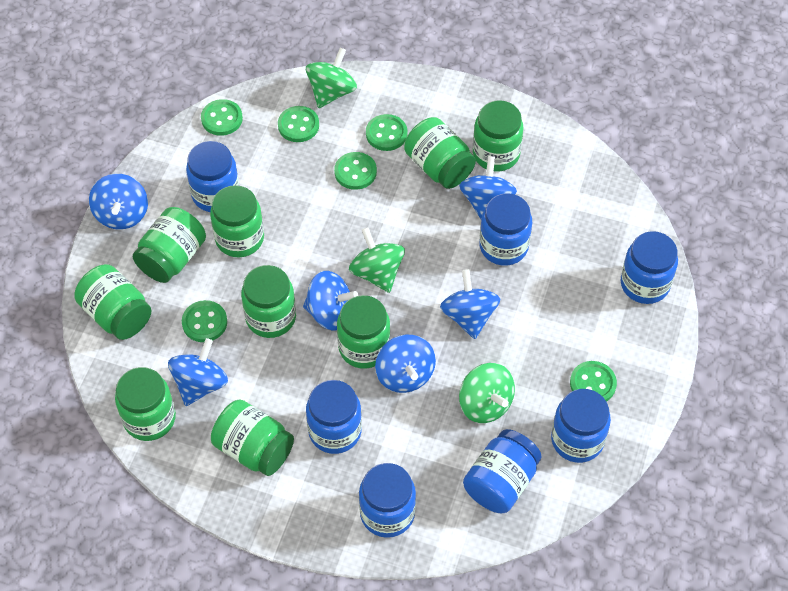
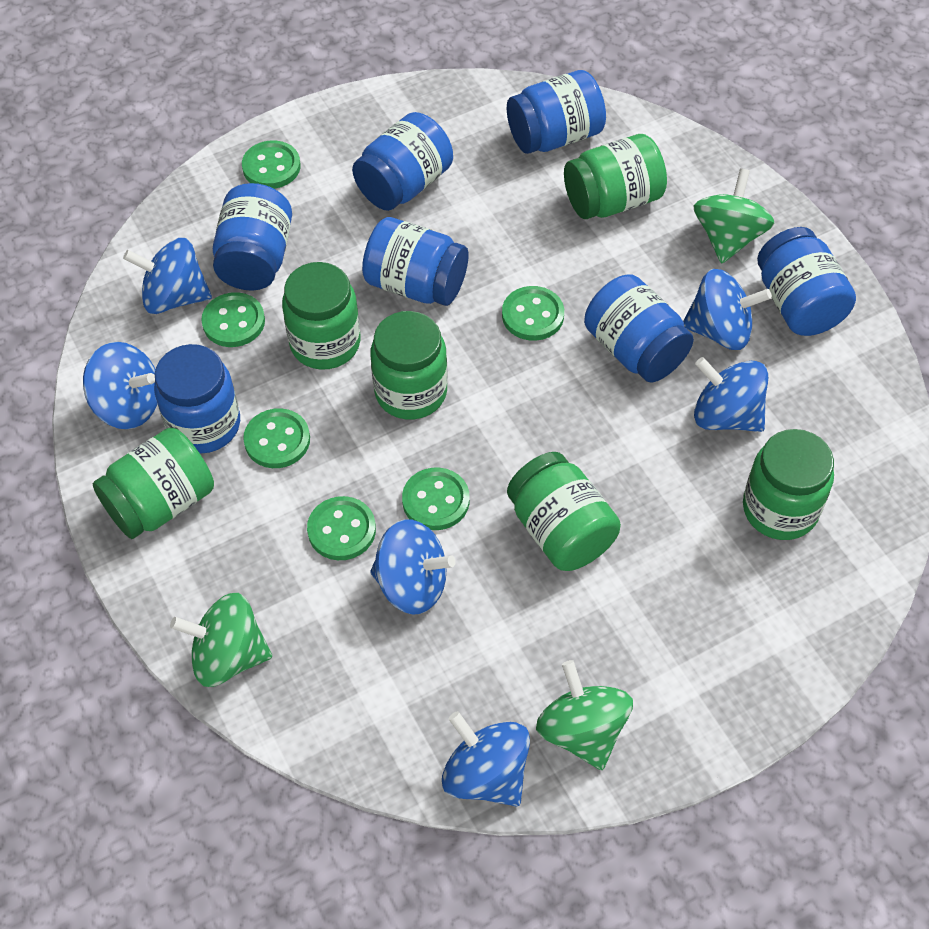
green jar: 9 -> 6

